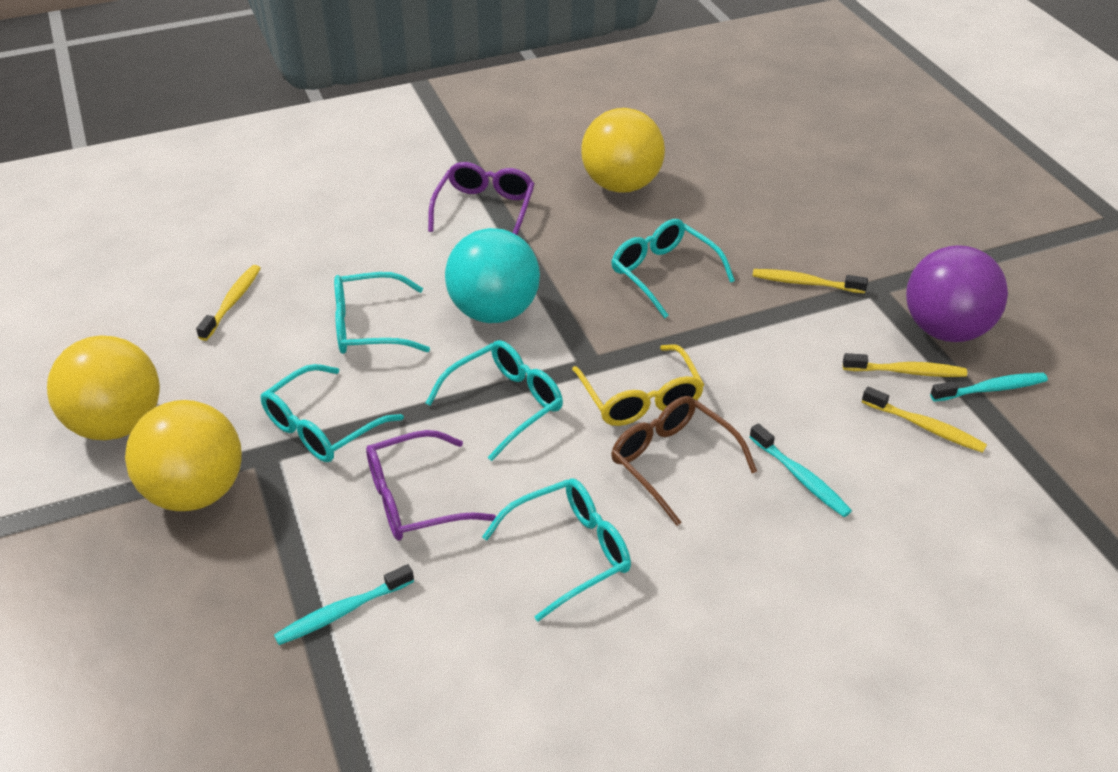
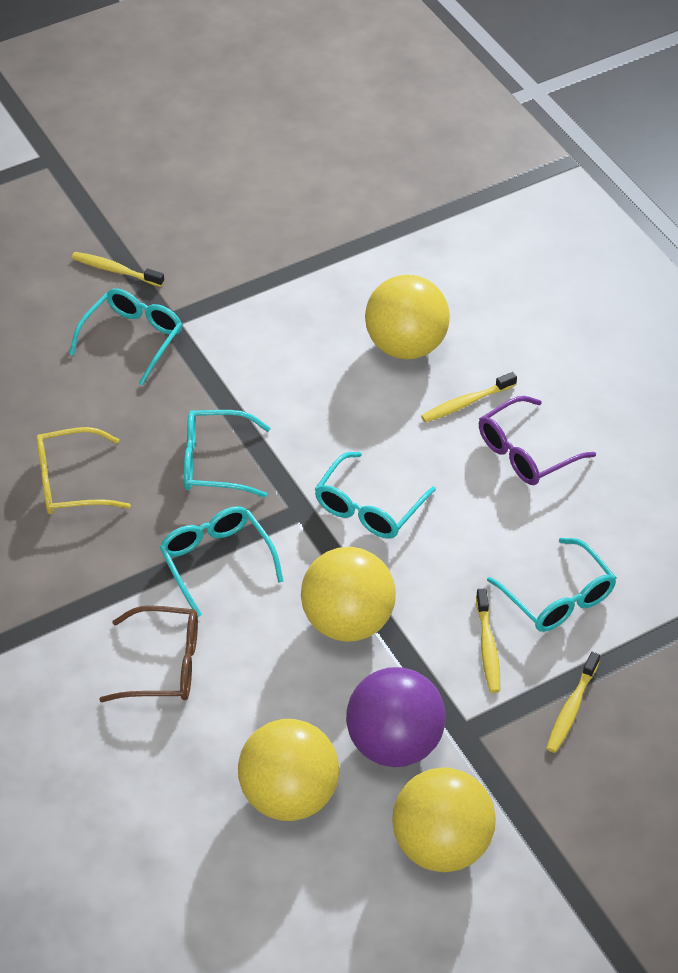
purple glasses: 2 -> 1
turquoise ball: 1 -> 0
turquoise toothbrush: 3 -> 0
yellow ball: 3 -> 4

